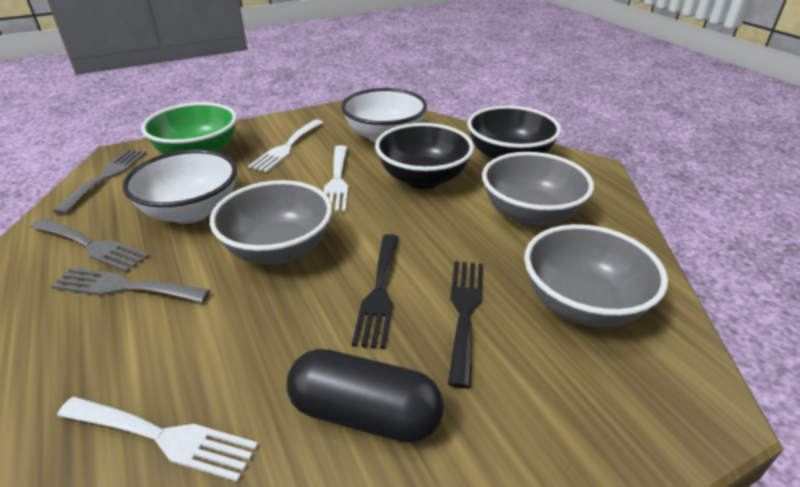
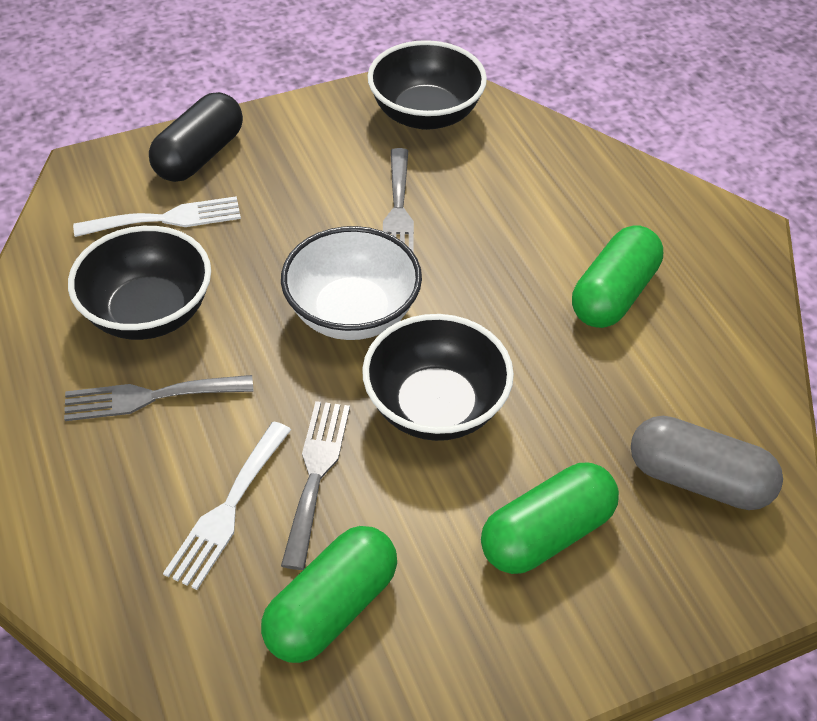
black bowl: 2 -> 3
black fork: 2 -> 0
green bowl: 1 -> 0
green capsule: 0 -> 3
grey bowl: 3 -> 0
grey capsule: 0 -> 1
white bowl: 2 -> 1
white fork: 3 -> 2

